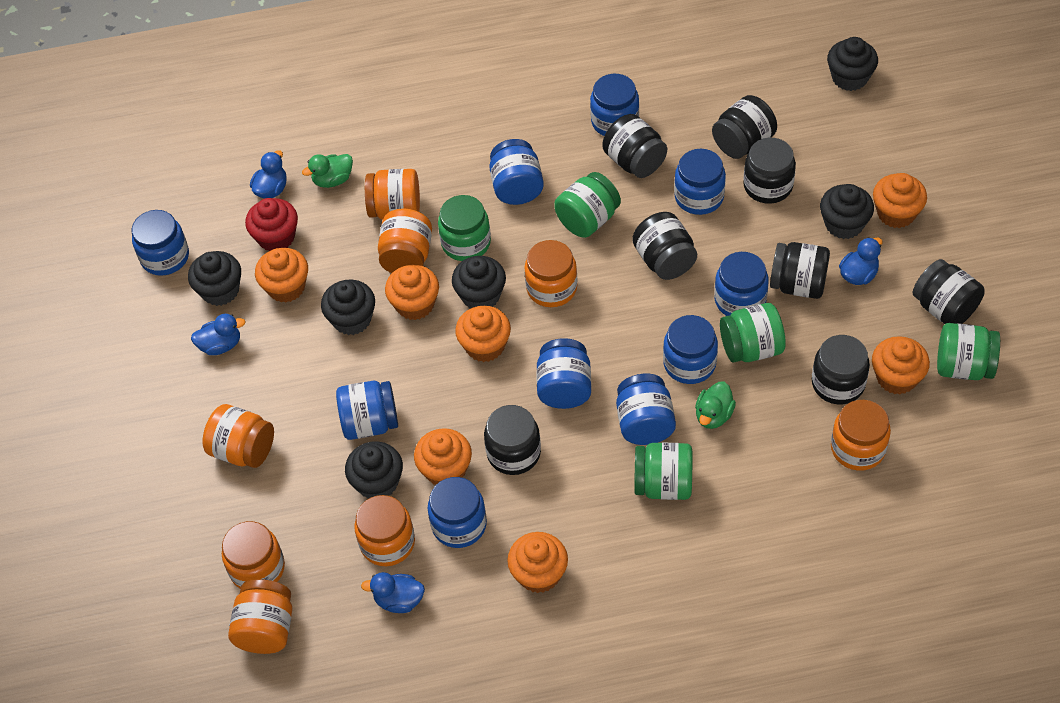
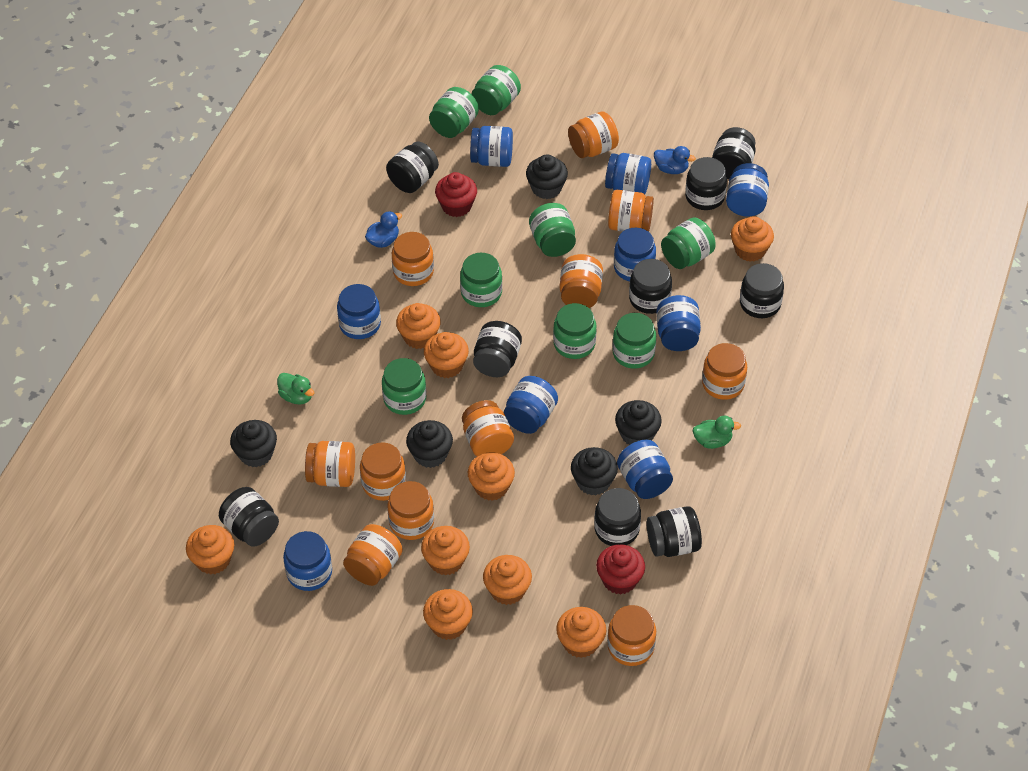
black cupcake: 6 -> 5
black jar: 8 -> 9
blue duck: 4 -> 2
blue jar: 10 -> 9
green jar: 5 -> 8
orange cupcake: 7 -> 9
orange jar: 8 -> 11
red cupcake: 1 -> 2

